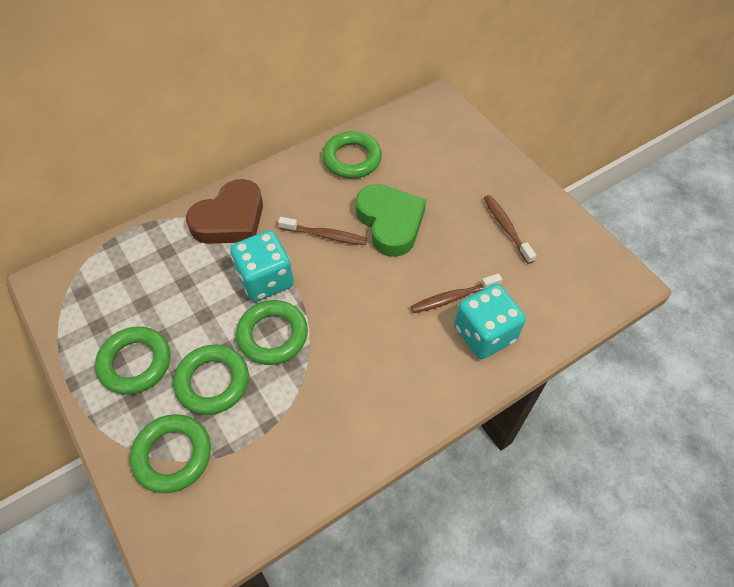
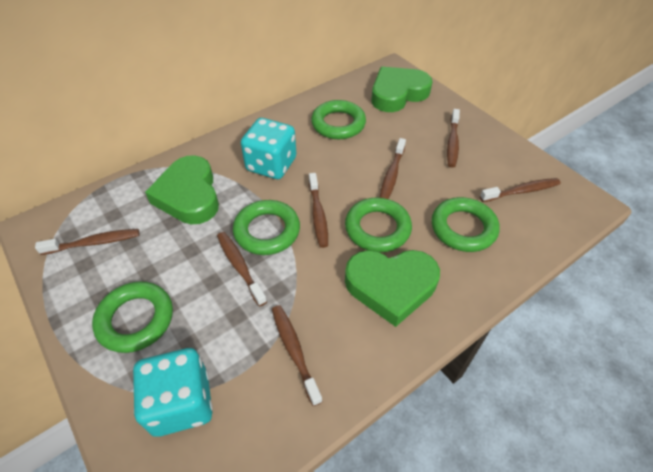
brown heart: 1 -> 0
brown toothbrush: 3 -> 7
green heart: 1 -> 3

